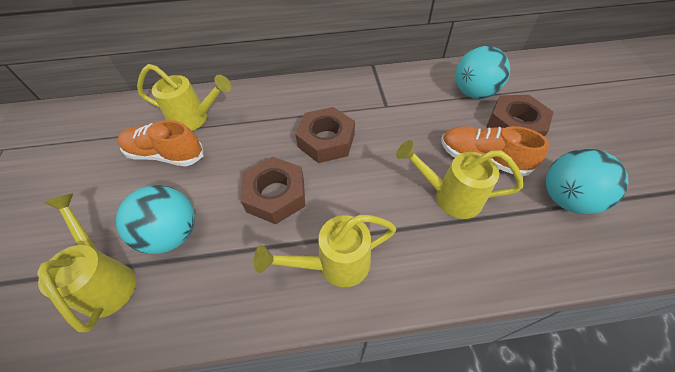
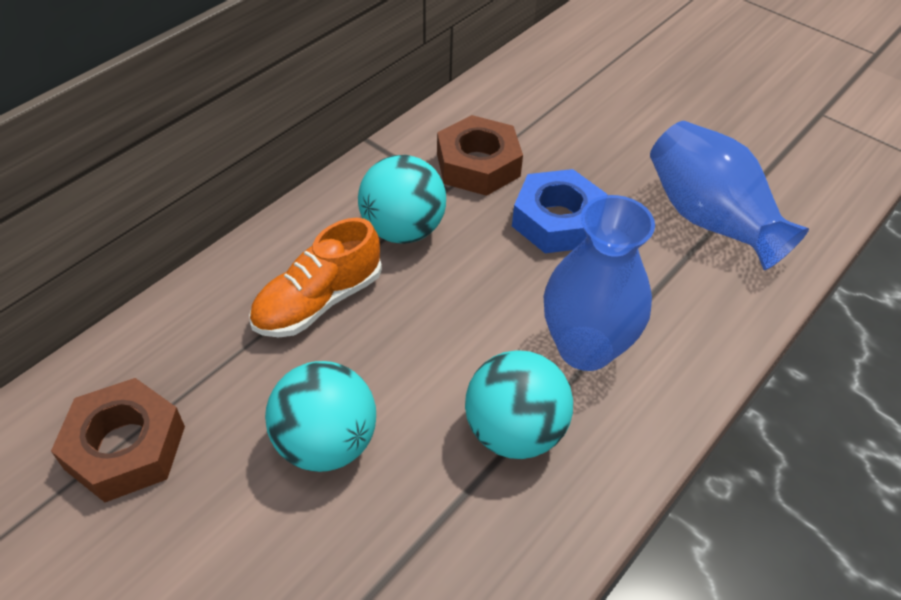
blue nut: 0 -> 1
blue vase: 0 -> 2
brown nut: 3 -> 2
orange shoe: 2 -> 1
yellow watering can: 4 -> 0

